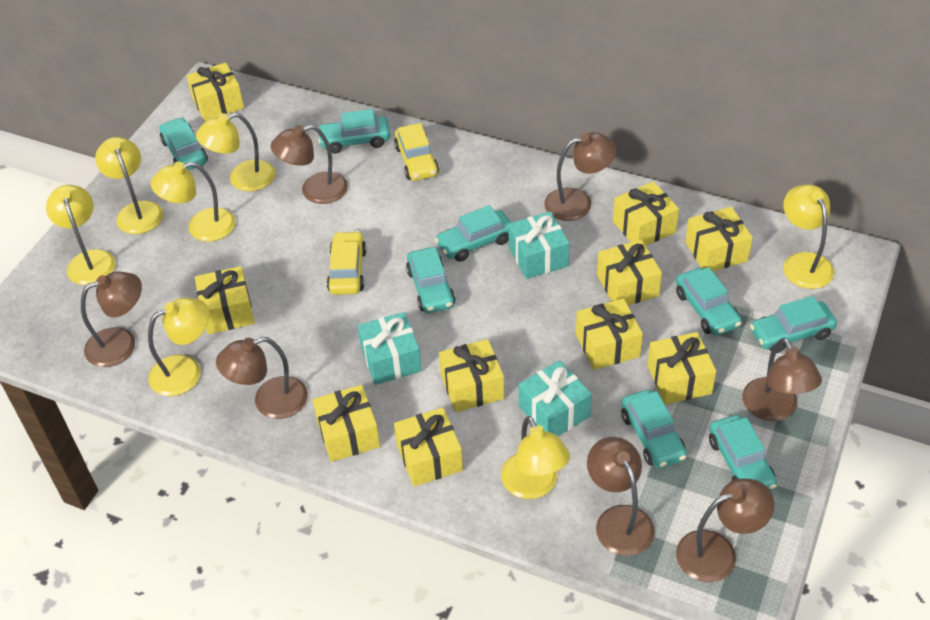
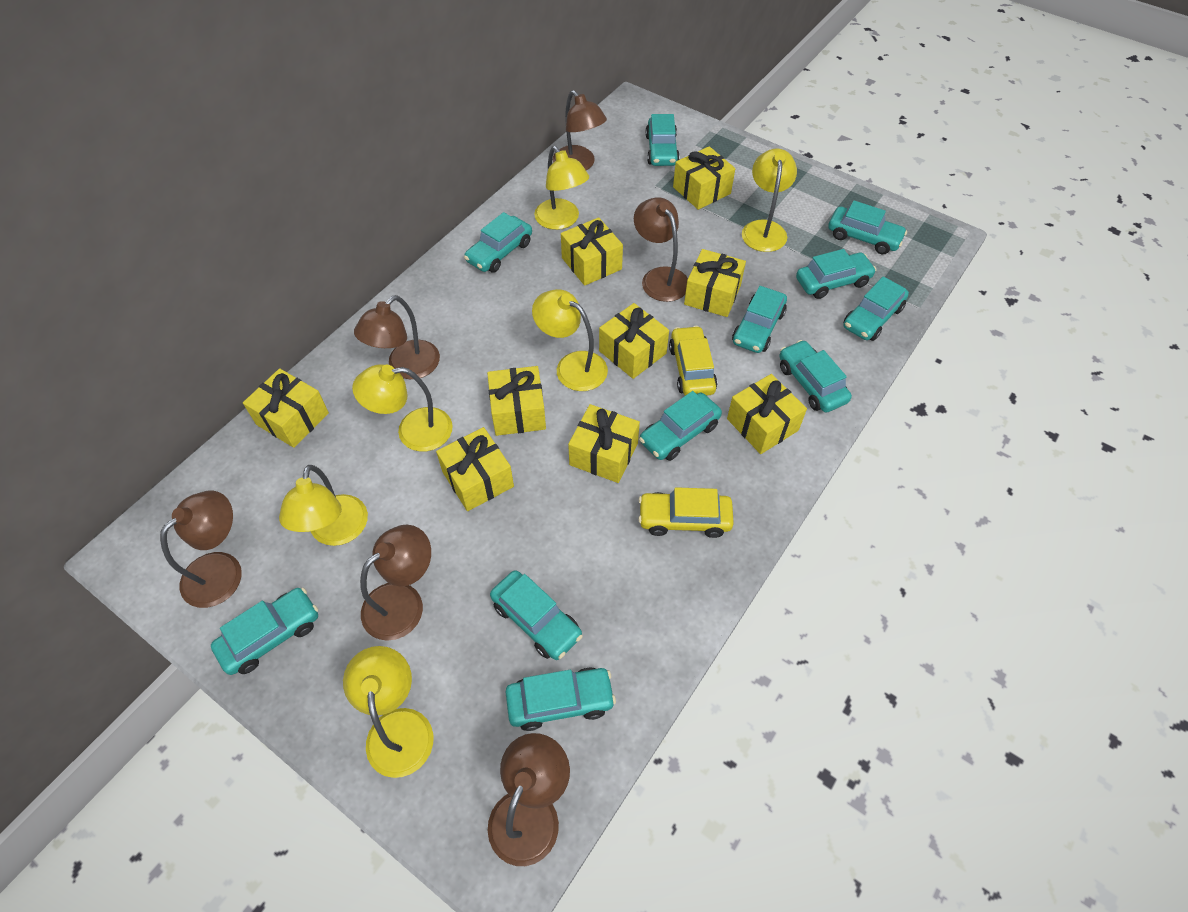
brown lamp: 7 -> 6
turquoise car: 8 -> 11
turquoise gift: 3 -> 0
yellow gift: 10 -> 9
yellow lamp: 7 -> 6

